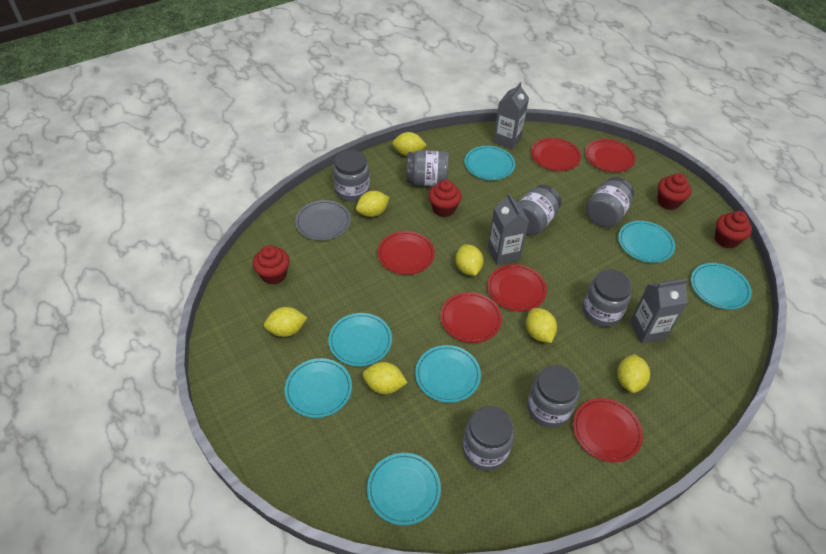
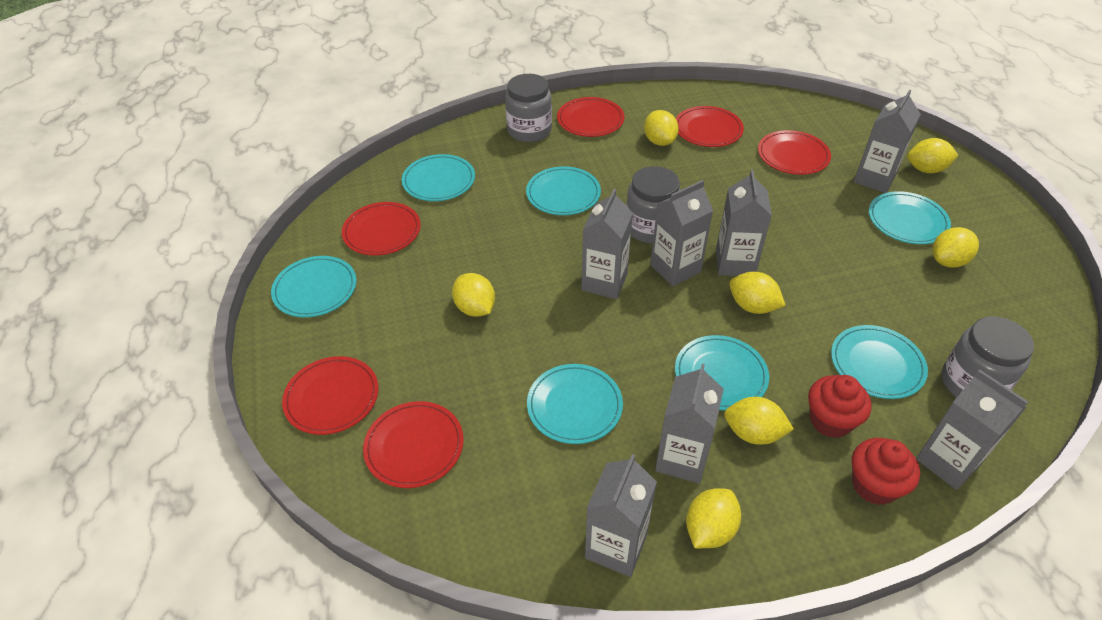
grey carton: 3 -> 7
grey jar: 7 -> 3
grey plate: 1 -> 0
red cupcake: 4 -> 2

